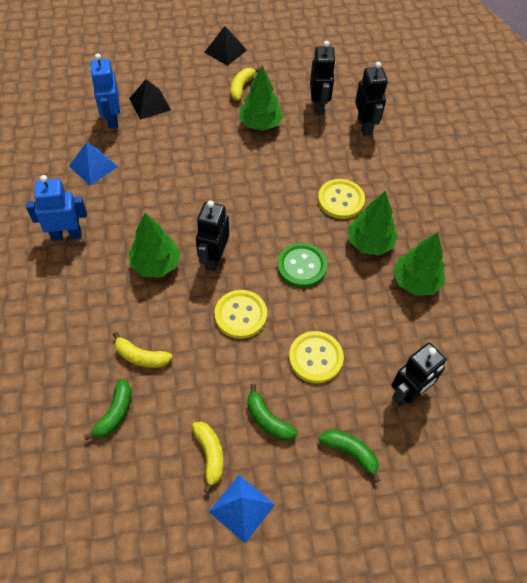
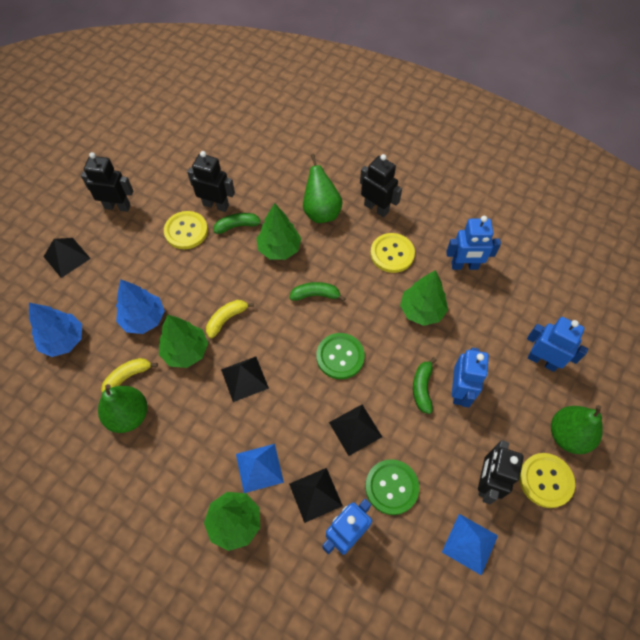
black pyramid: 2 -> 4
blue robot: 2 -> 4
blue tree: 0 -> 2
green button: 1 -> 2
green pear: 0 -> 3
yellow banana: 3 -> 2

